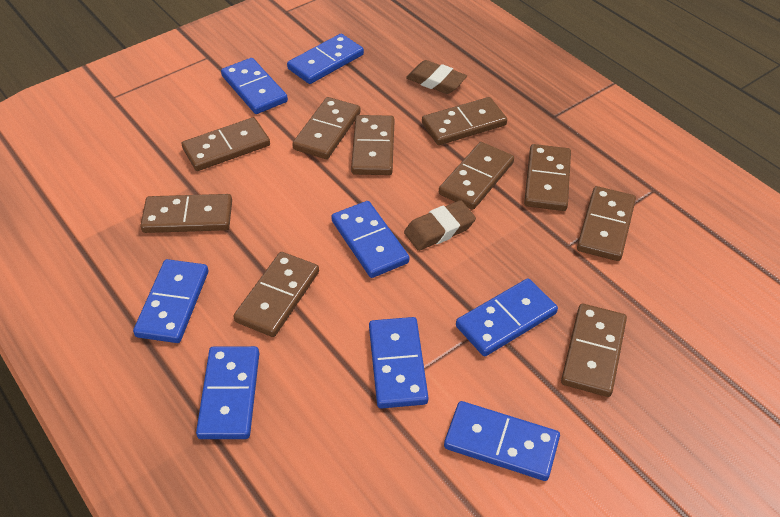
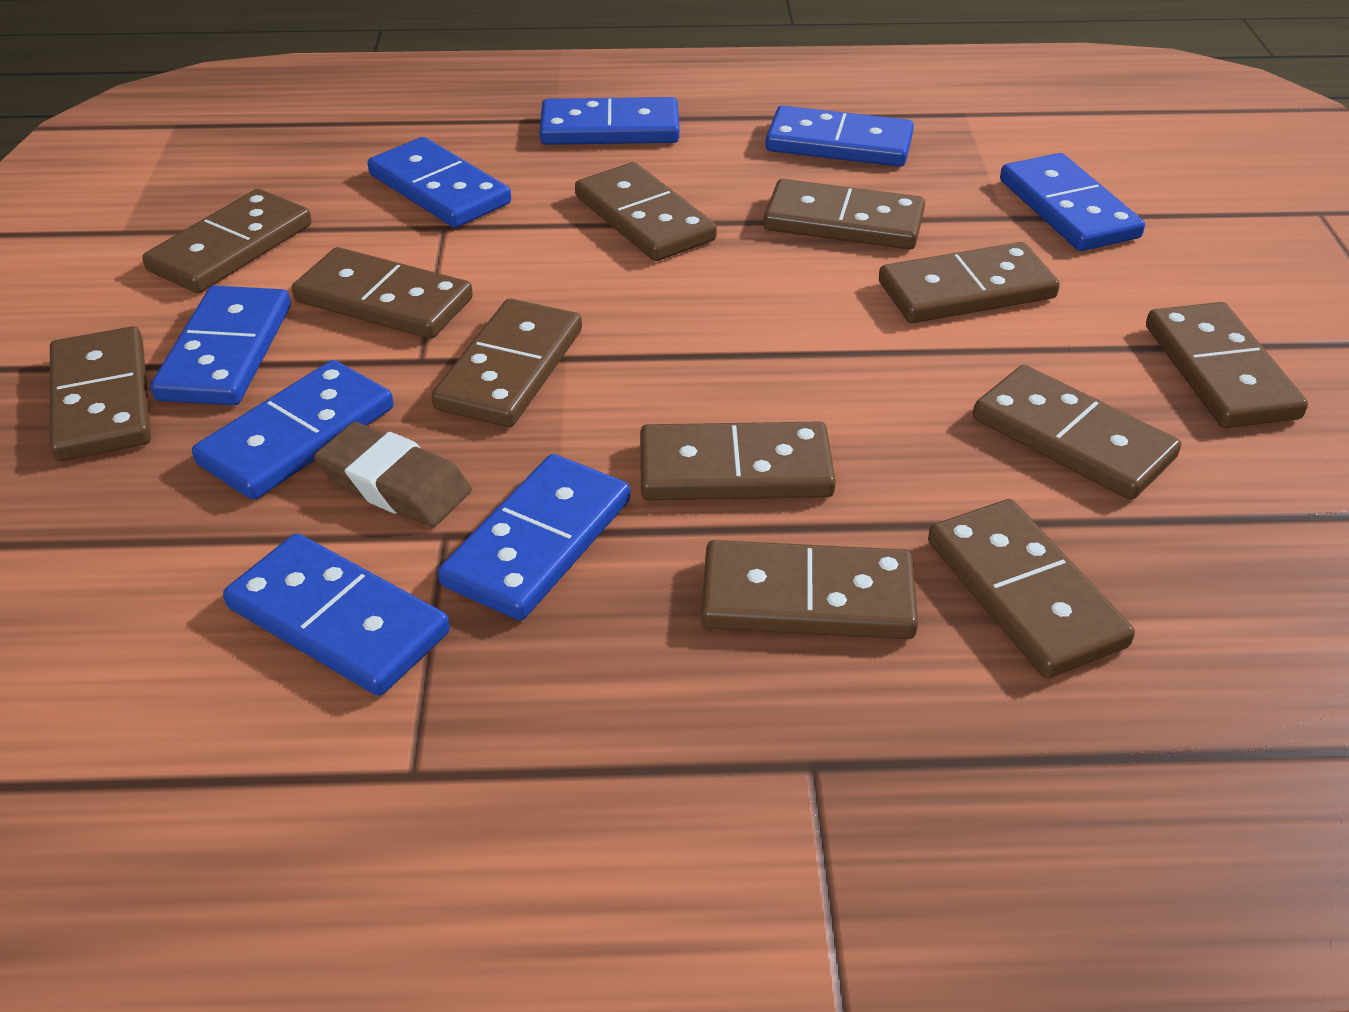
brown domino: 10 -> 12
brown eraser: 2 -> 1

